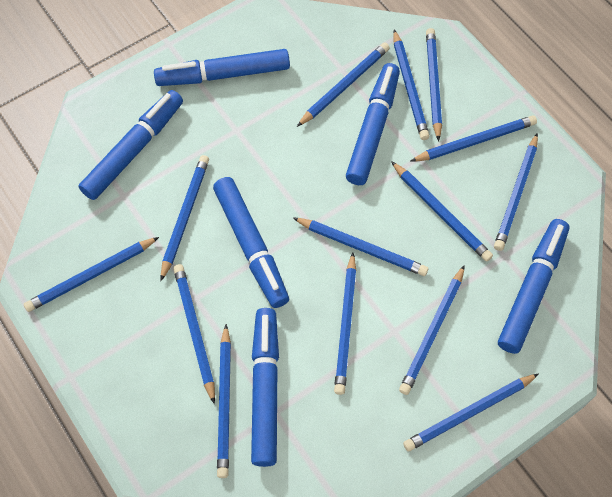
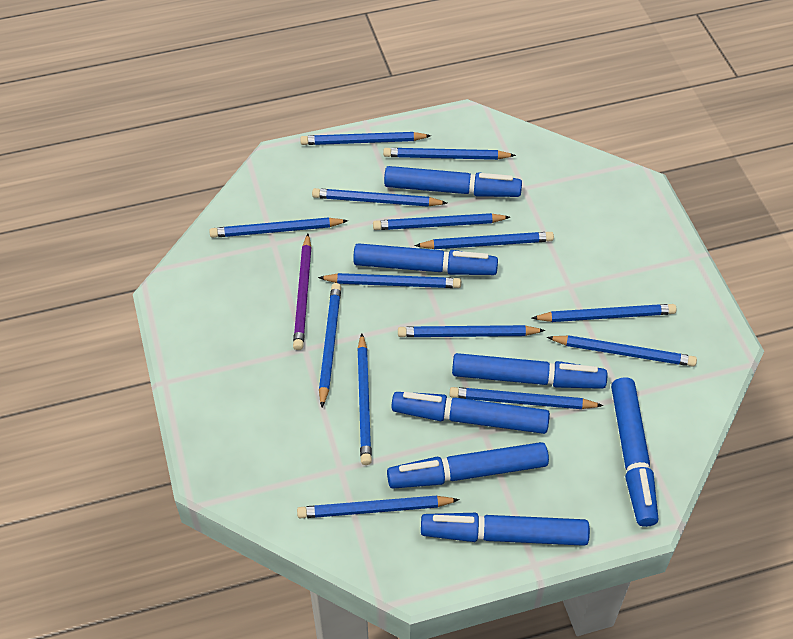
blue marker: 6 -> 7
purple pencil: 0 -> 1

